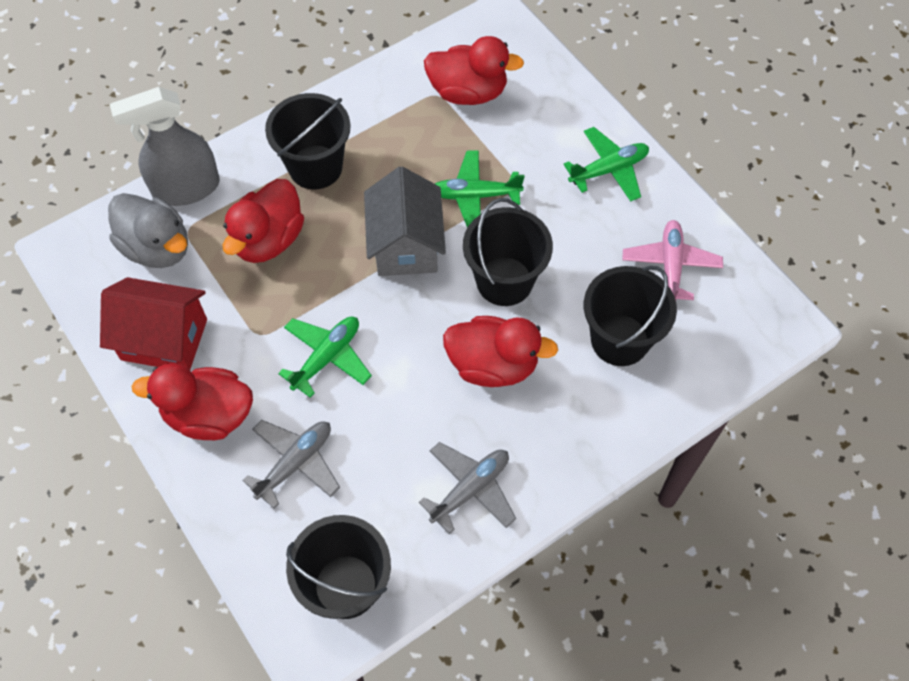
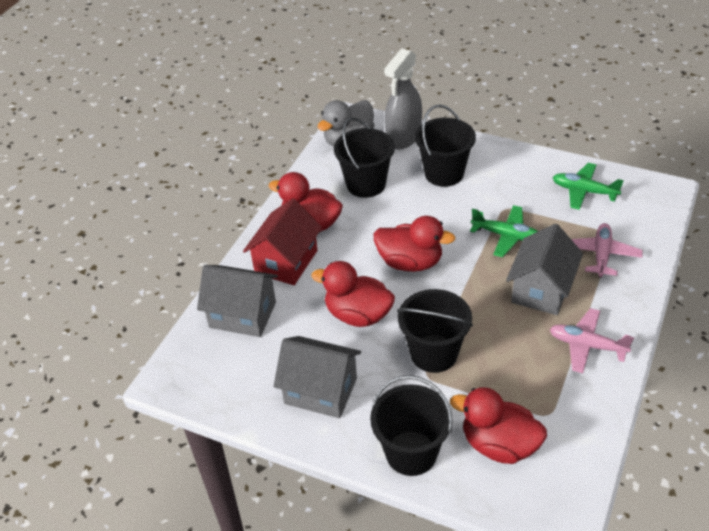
green plane: 3 -> 2
grey house: 1 -> 3
grey plane: 2 -> 0
pink plane: 1 -> 2

